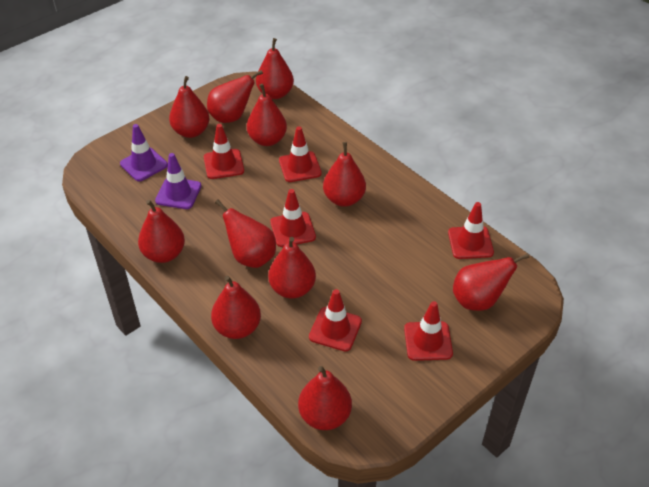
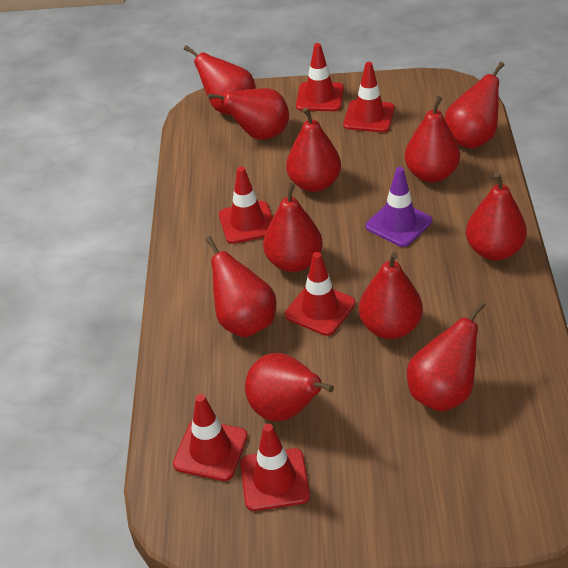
purple traffic cone: 2 -> 1

